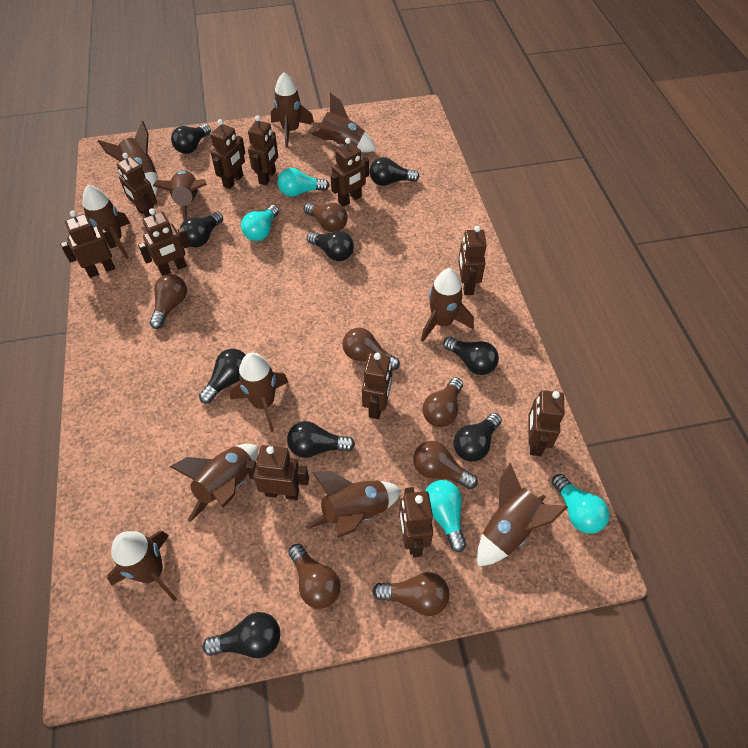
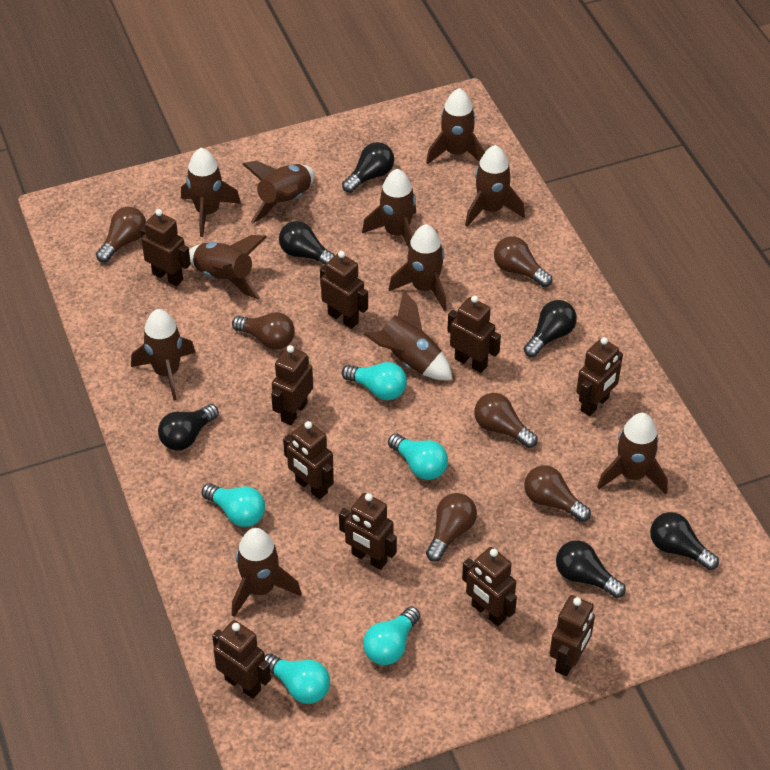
black light bulb: 9 -> 6
brown light bulb: 7 -> 6
brown robot: 11 -> 10
turquoise light bulb: 4 -> 5

